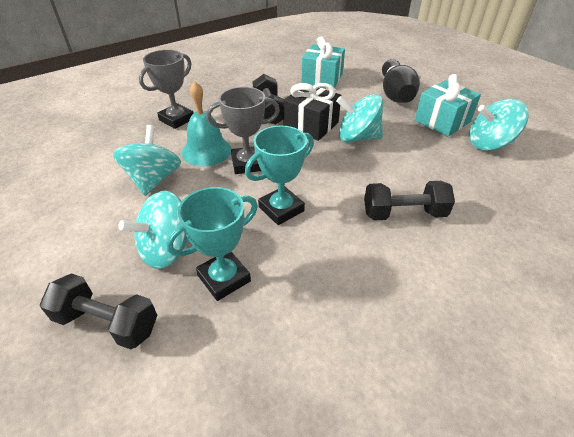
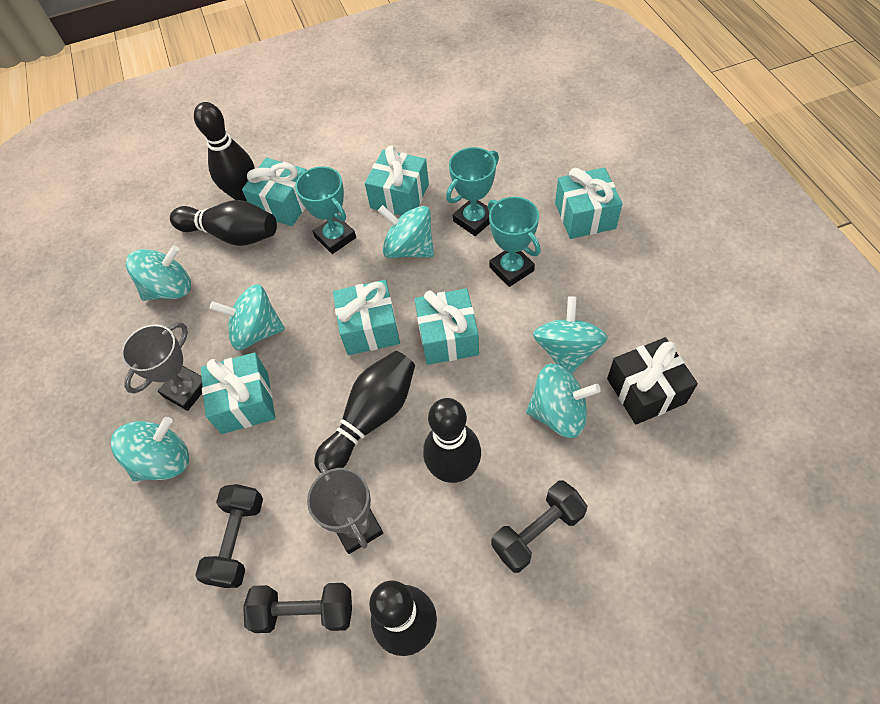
black bowling pin: 1 -> 5
turquoise bell: 1 -> 0
turquoise gift: 2 -> 6
turquoise spinning top: 4 -> 6
turquoise trophy: 2 -> 3

